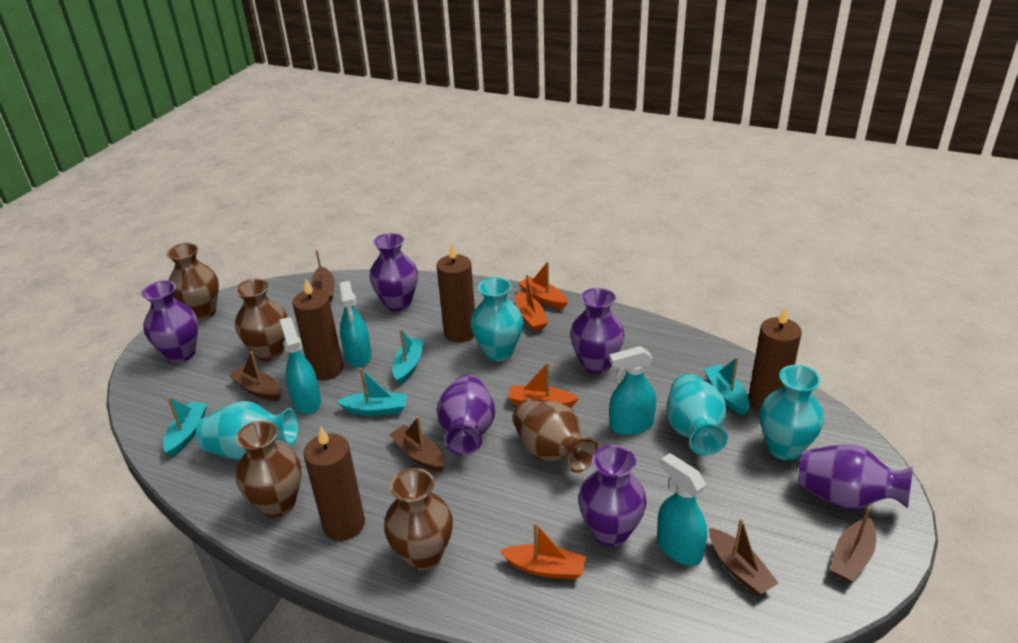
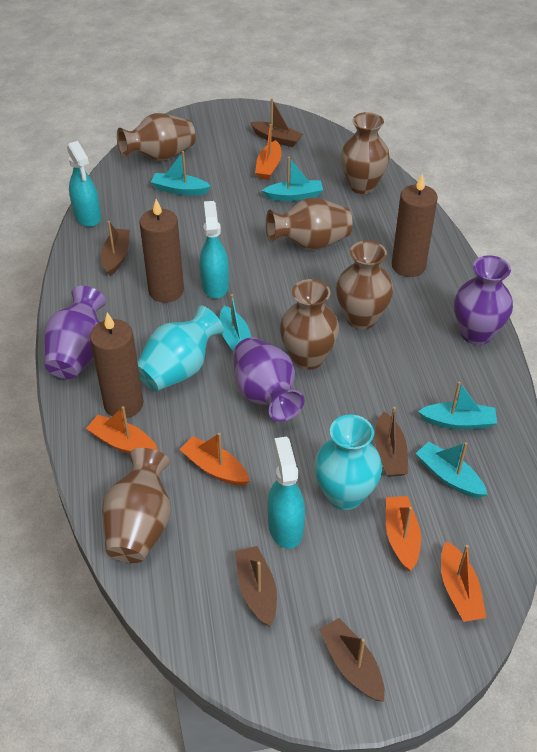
brown candle: 4 -> 3
brown vase: 5 -> 6
orange boat: 4 -> 5
purple vase: 6 -> 3
turquoise boat: 4 -> 5
turquoise spray bottle: 4 -> 3
turquoise vase: 4 -> 2

